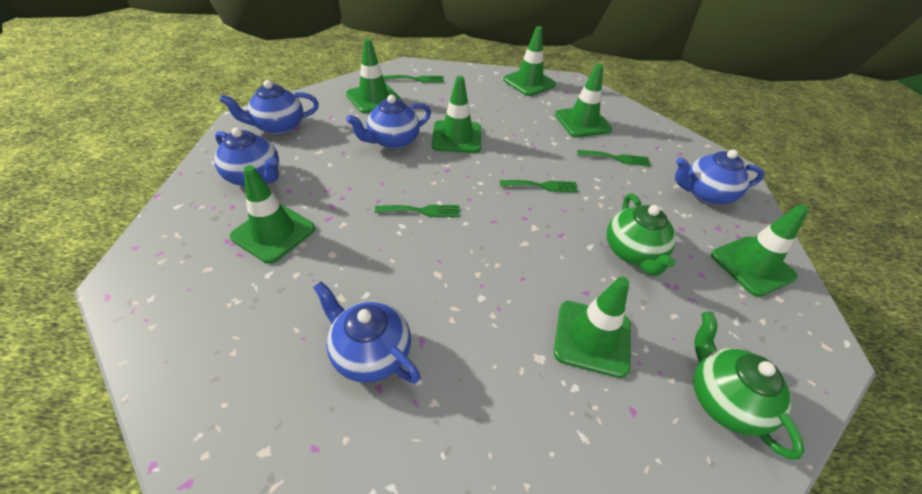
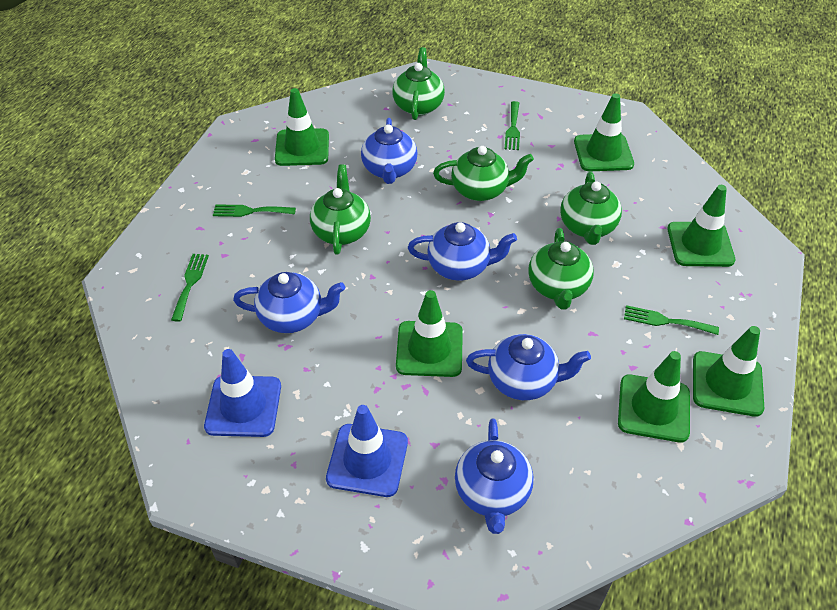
blue traffic cone: 0 -> 2
green teapot: 2 -> 5
green traffic cone: 7 -> 6

